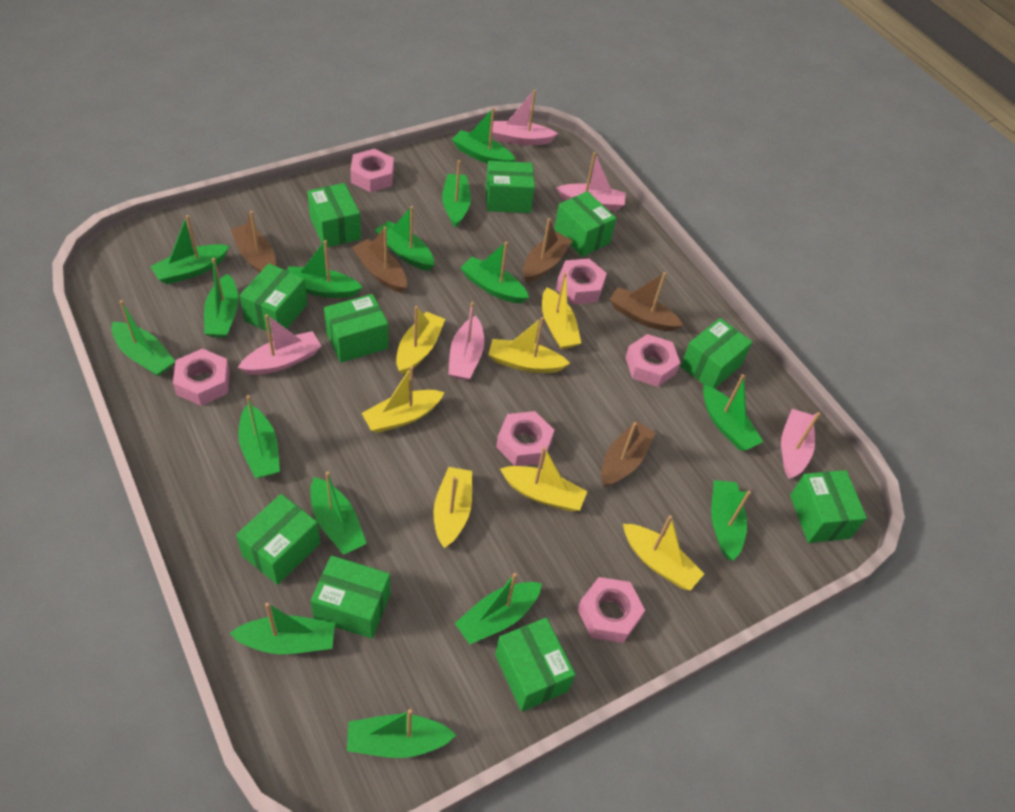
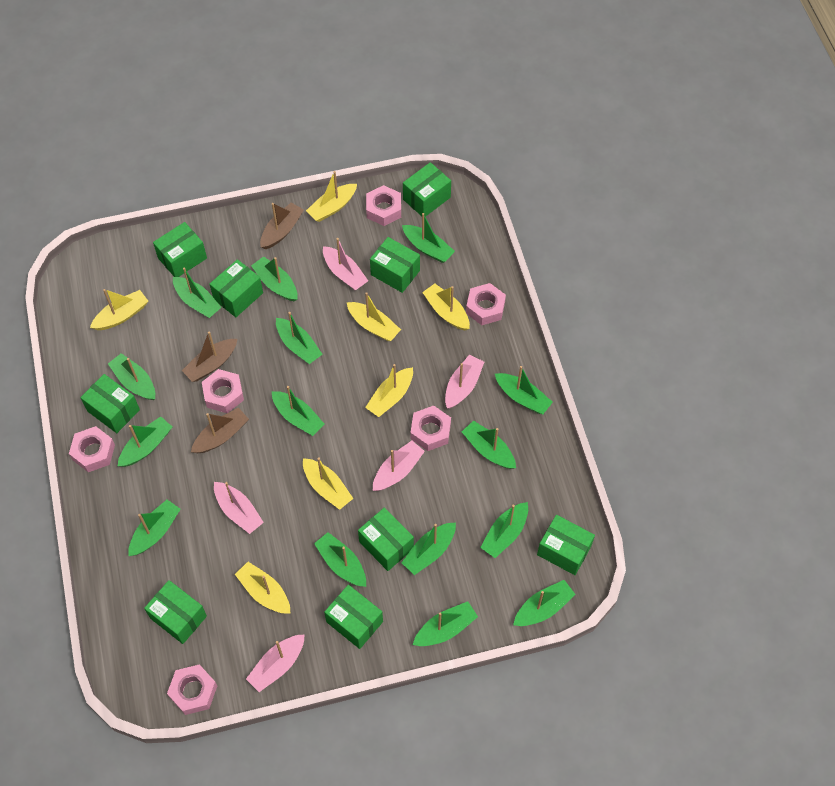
brown boat: 5 -> 3
green box: 10 -> 9

